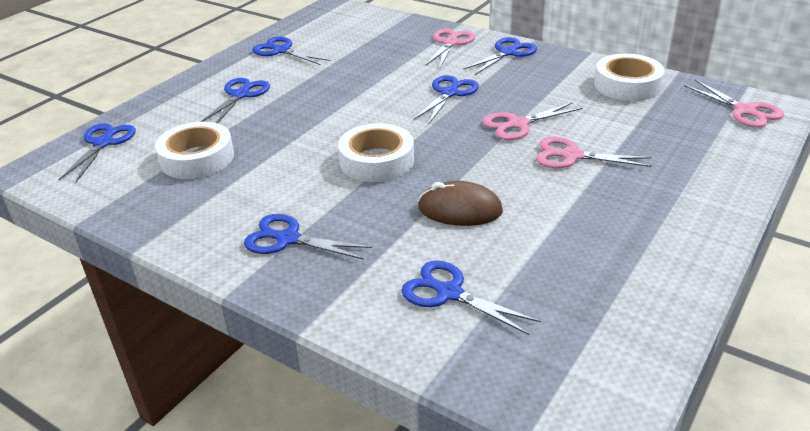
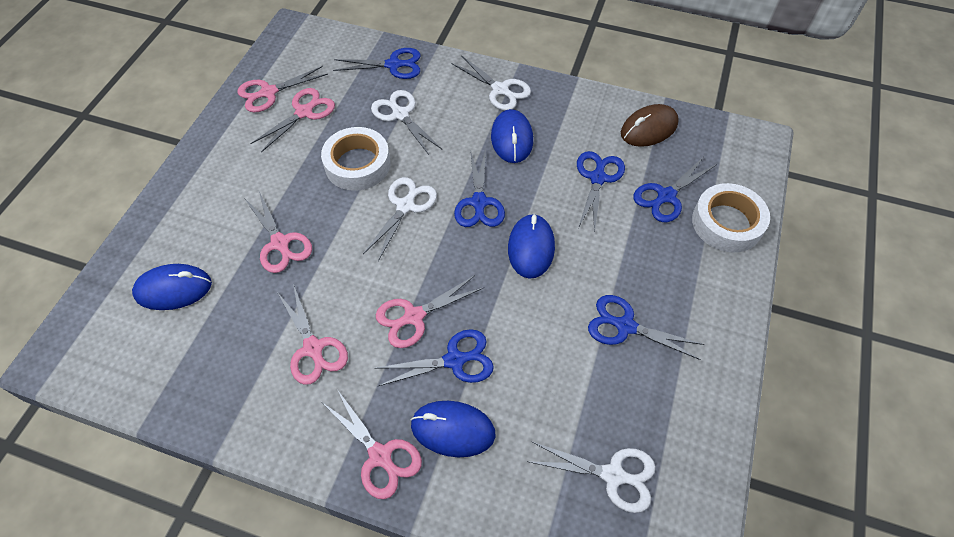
blue mouse: 0 -> 4
blue scissors: 7 -> 6
pink scissors: 4 -> 6
white scissors: 0 -> 4
white tape: 3 -> 2

